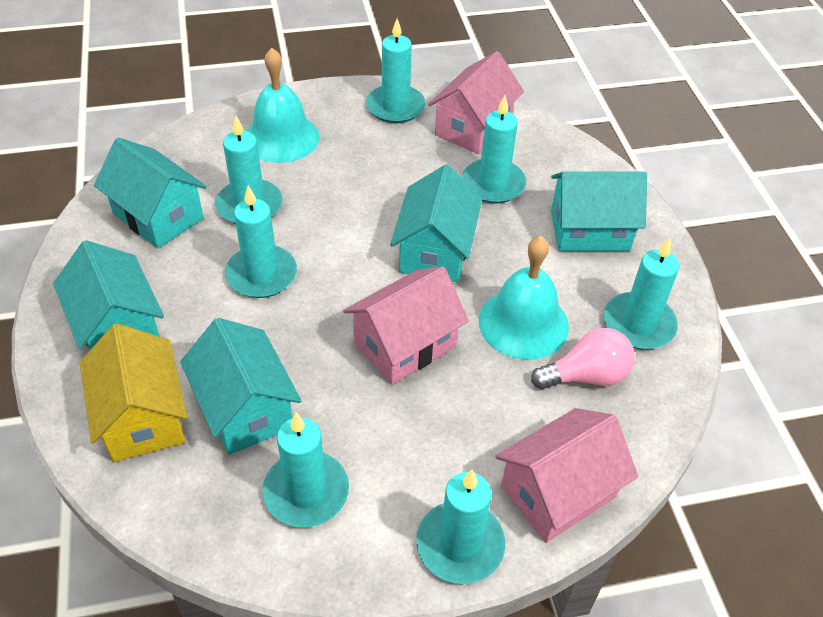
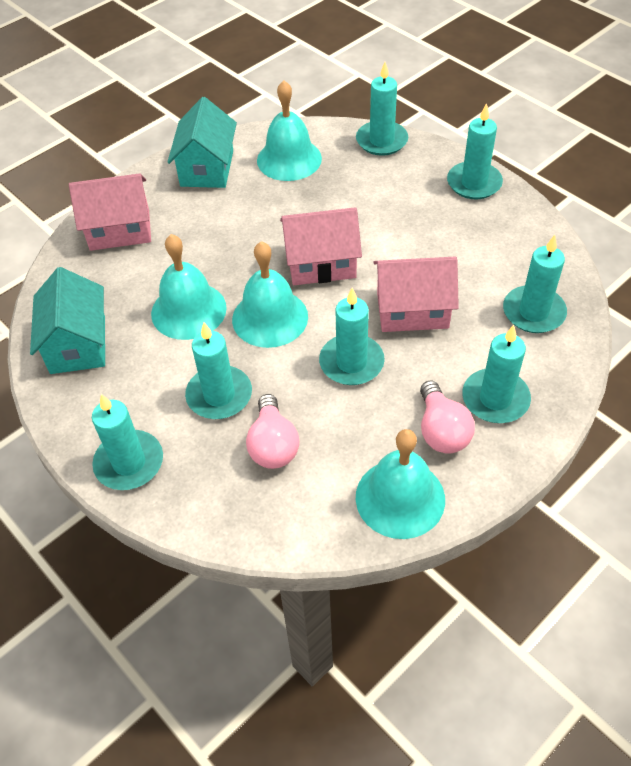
pink light bulb: 1 -> 2
turquoise bell: 2 -> 4
turquoise house: 5 -> 2
yellow house: 1 -> 0

